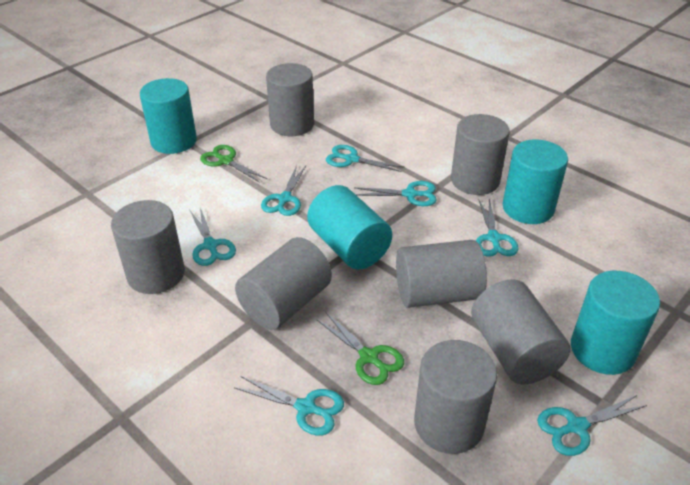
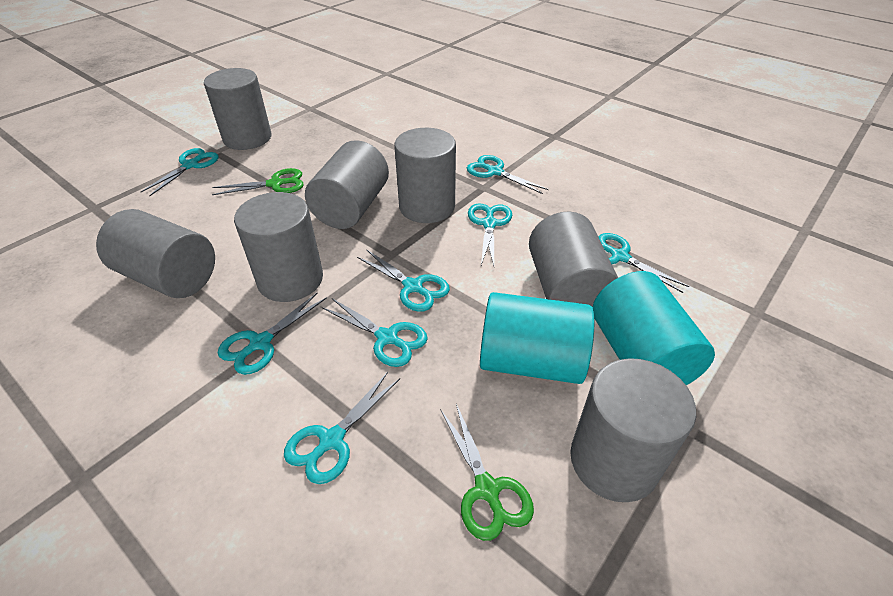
turquoise cylinder: 4 -> 2
turquoise scissors: 7 -> 8

